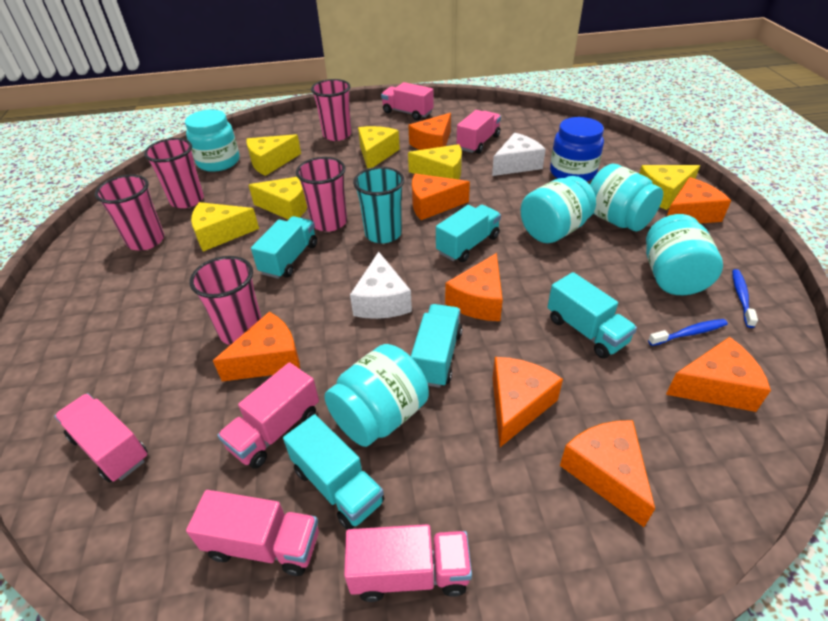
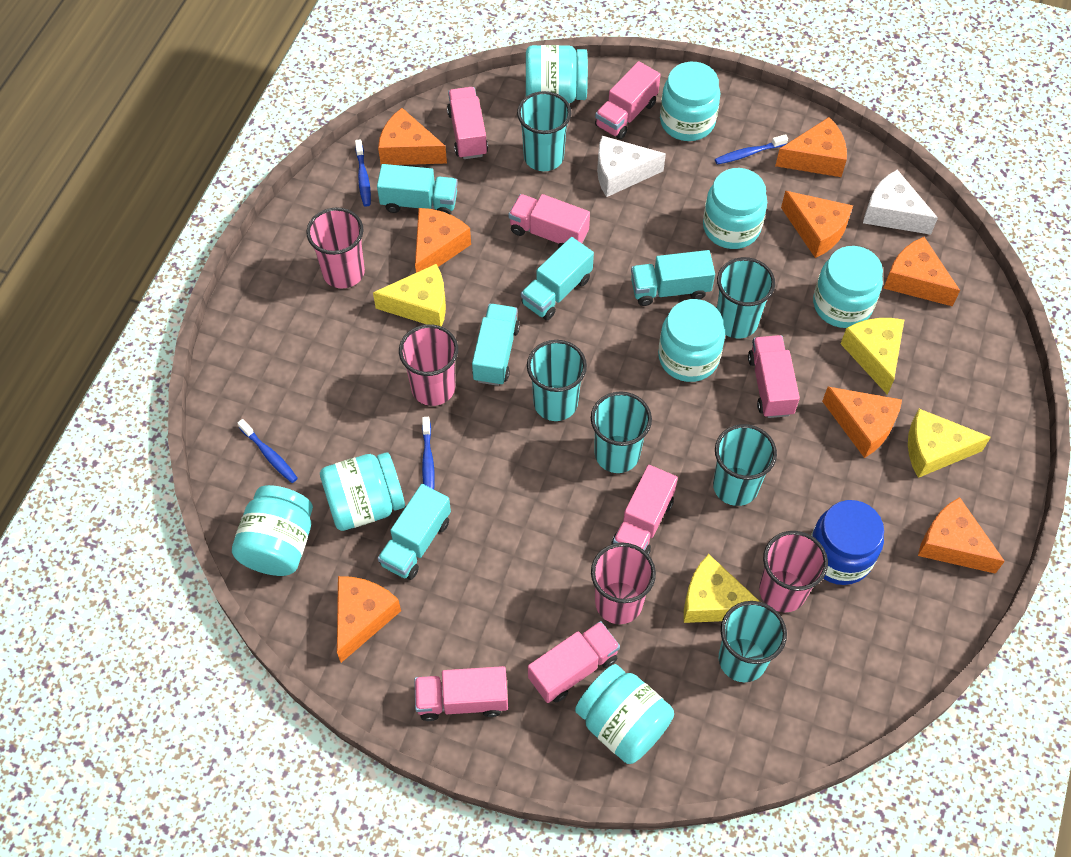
blue toothbrush: 2 -> 4
pink cup: 5 -> 4
pink truck: 6 -> 7
turquoise cup: 1 -> 6
turquoise jar: 5 -> 8
yellow cheese: 6 -> 4

